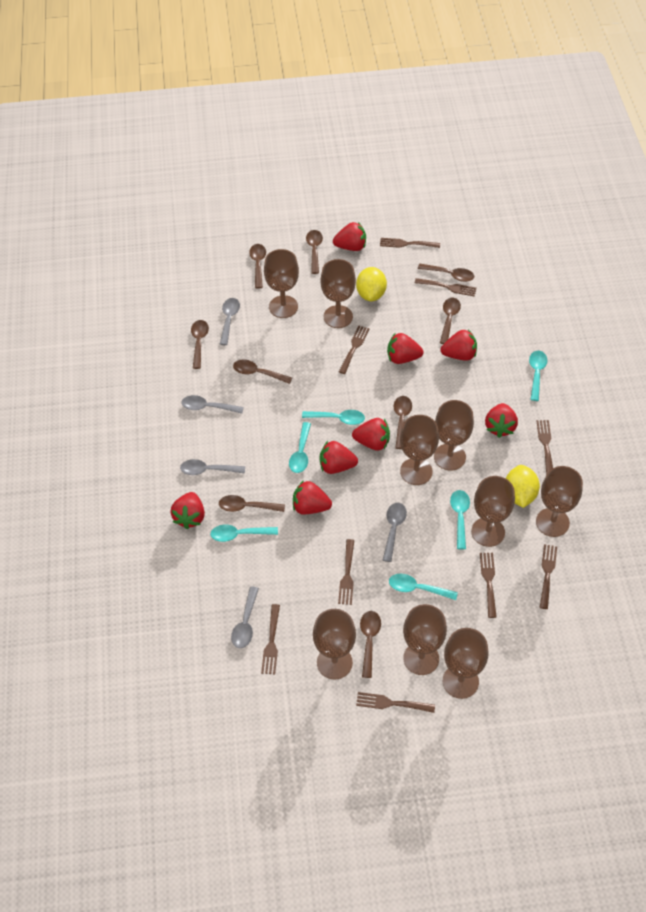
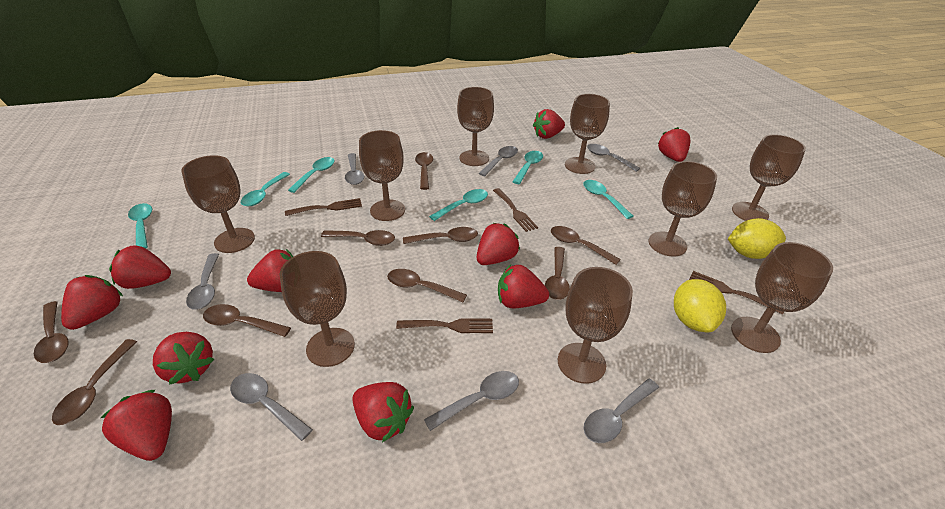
brown fork: 9 -> 4
grey spoon: 5 -> 7
red strawberry: 8 -> 10

